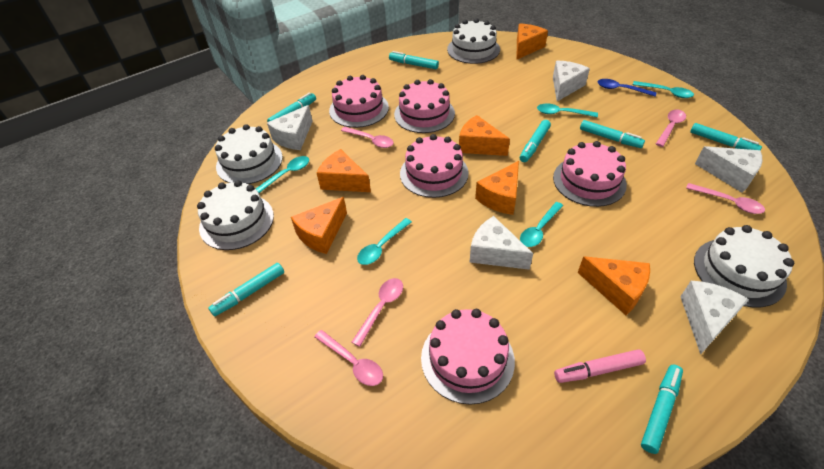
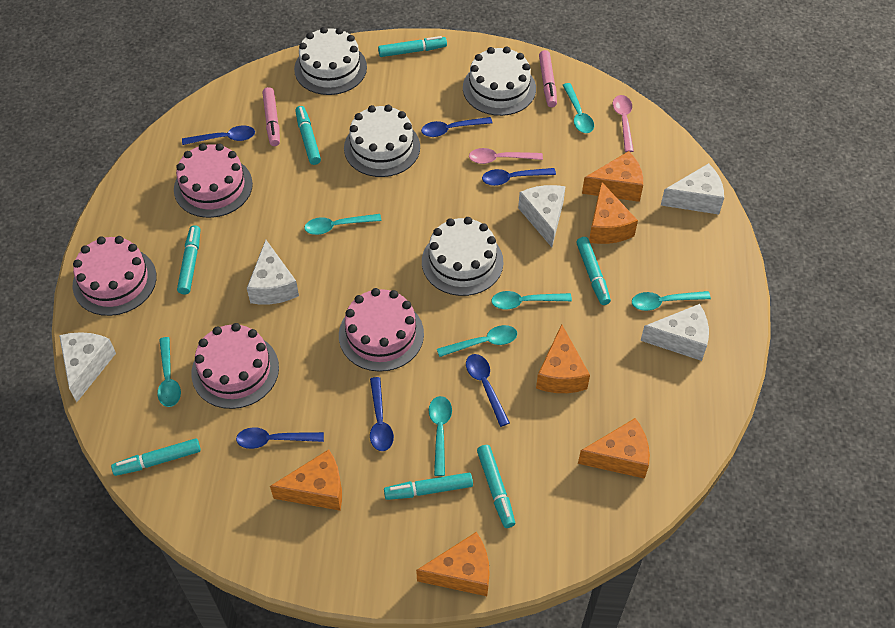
blue spoon: 1 -> 6
pink cake: 5 -> 4
pink marker: 1 -> 2
pink spoon: 5 -> 2
turquoise spoon: 5 -> 7

